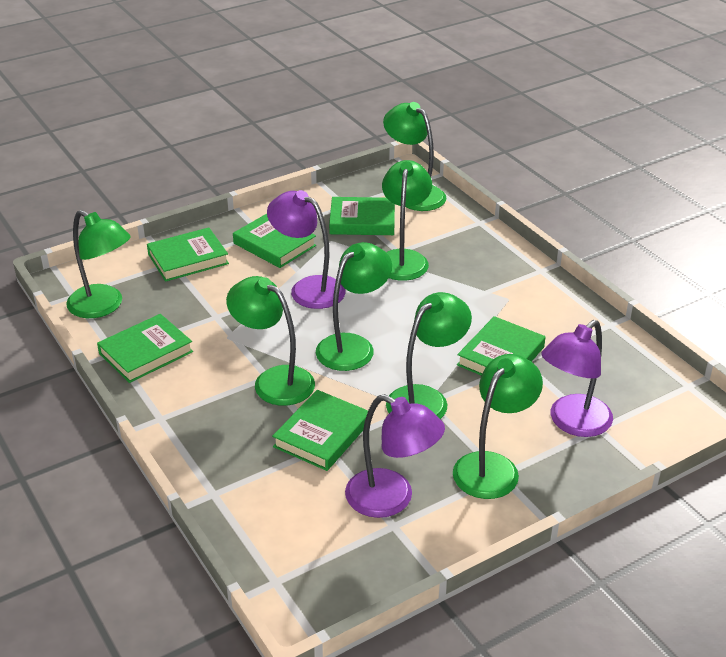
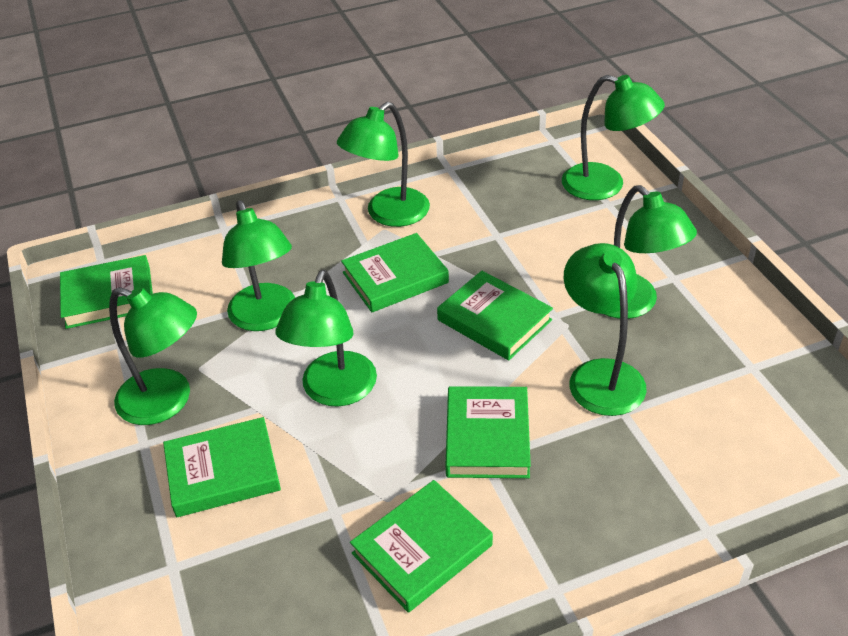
purple lamp: 3 -> 0

